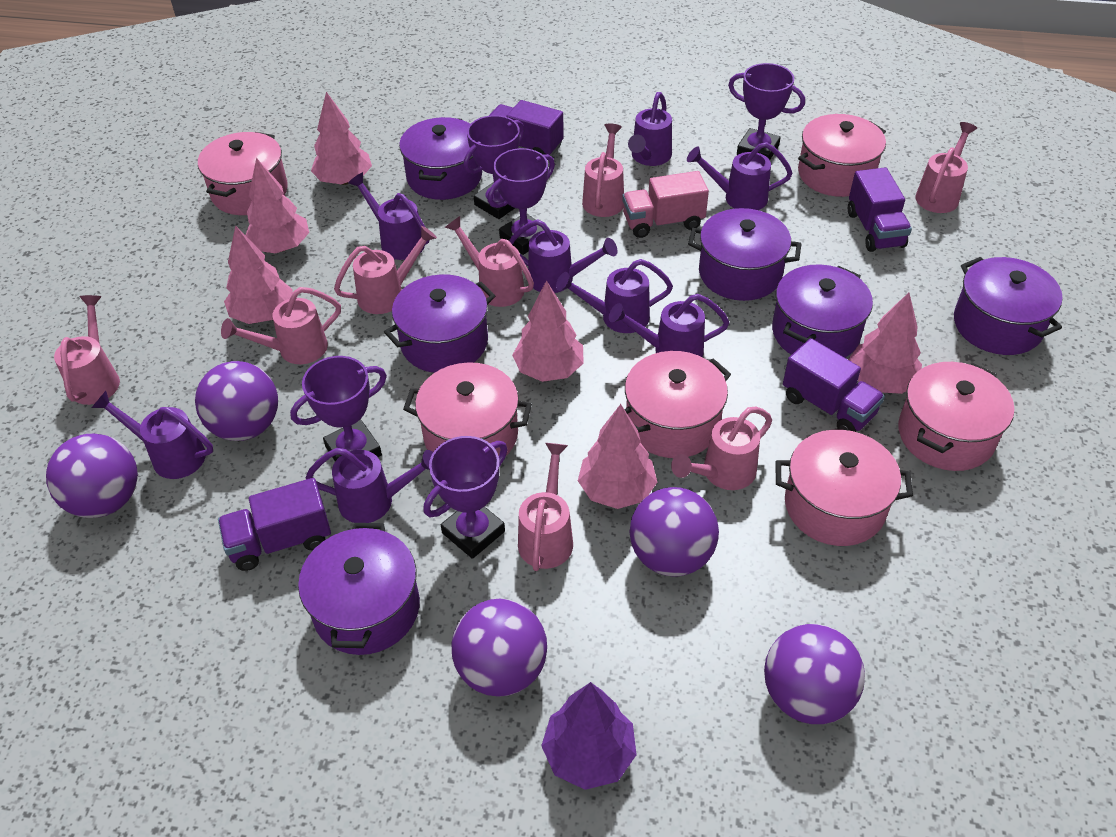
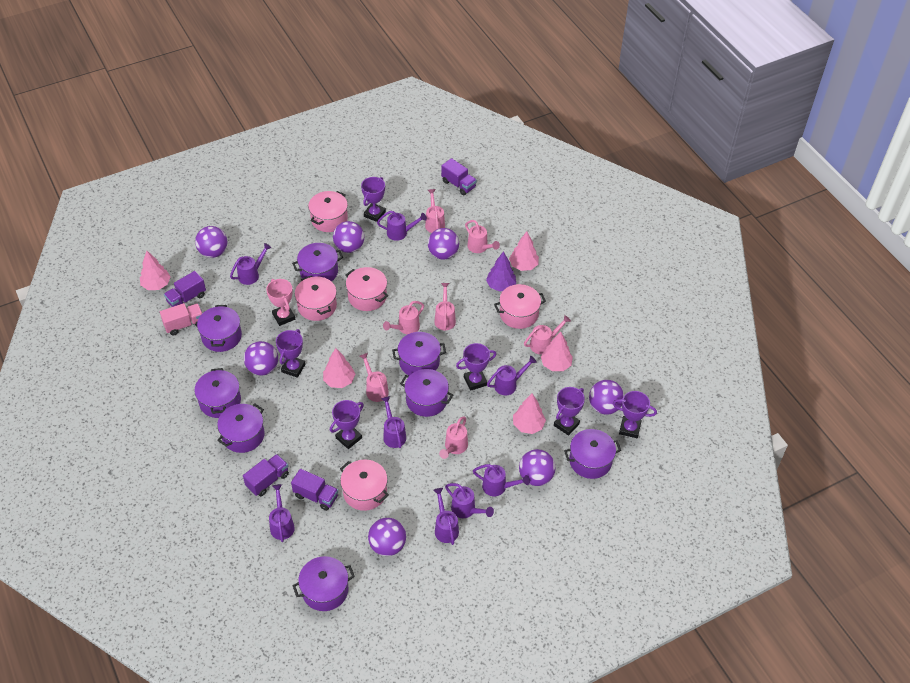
pink pot: 6 -> 5
pink tree: 6 -> 5
pink trophy: 0 -> 1
pink watering can: 8 -> 7
purple ball: 5 -> 7
purple pot: 6 -> 8
purple trophy: 5 -> 6

